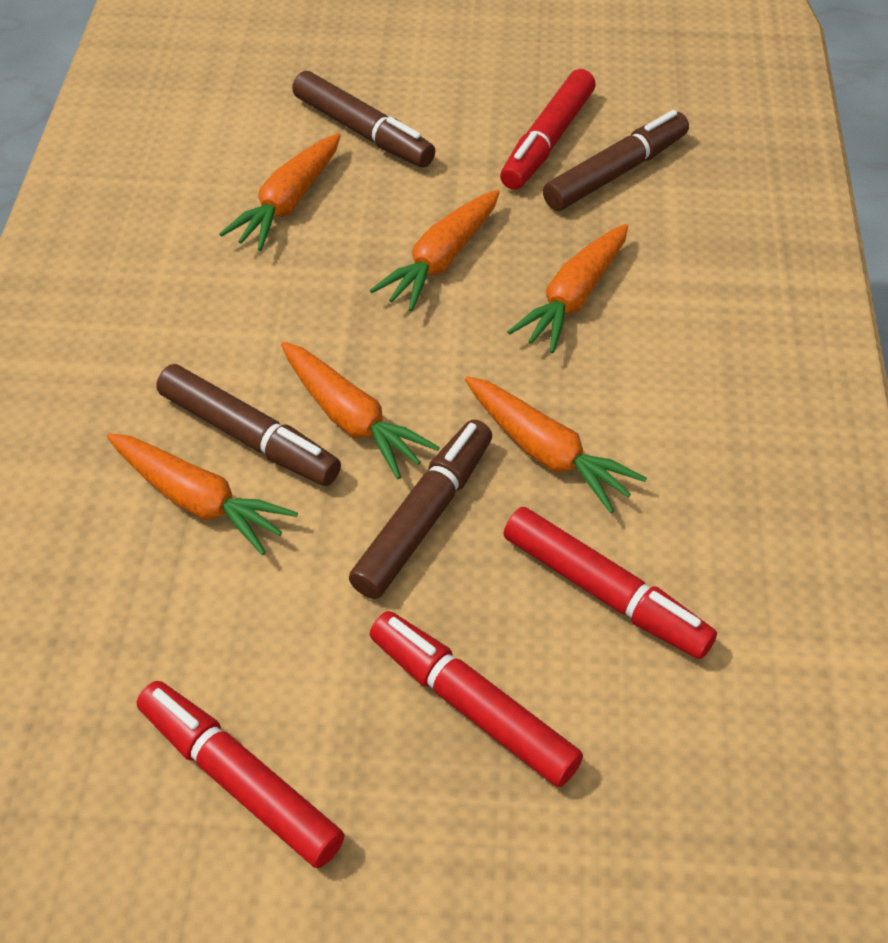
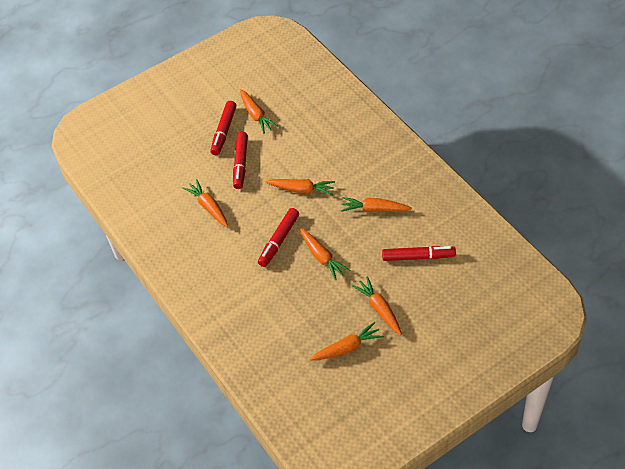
brown marker: 4 -> 0
orange carrot: 6 -> 7

